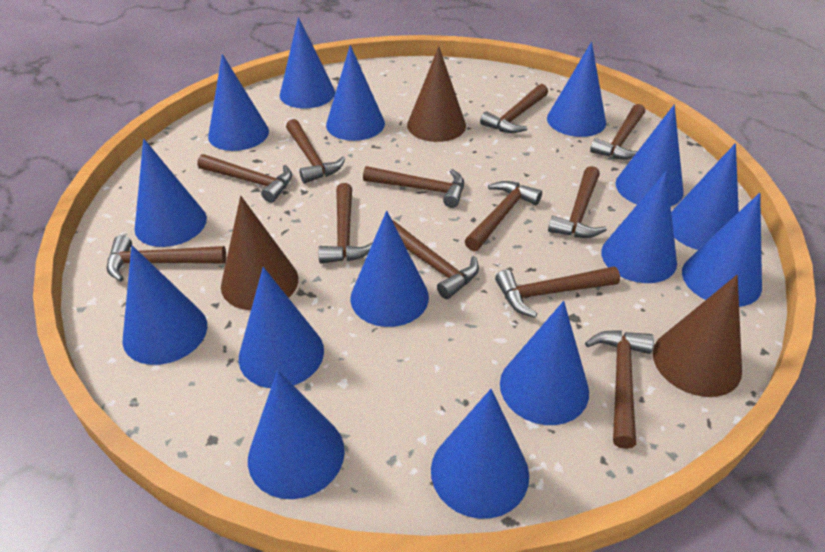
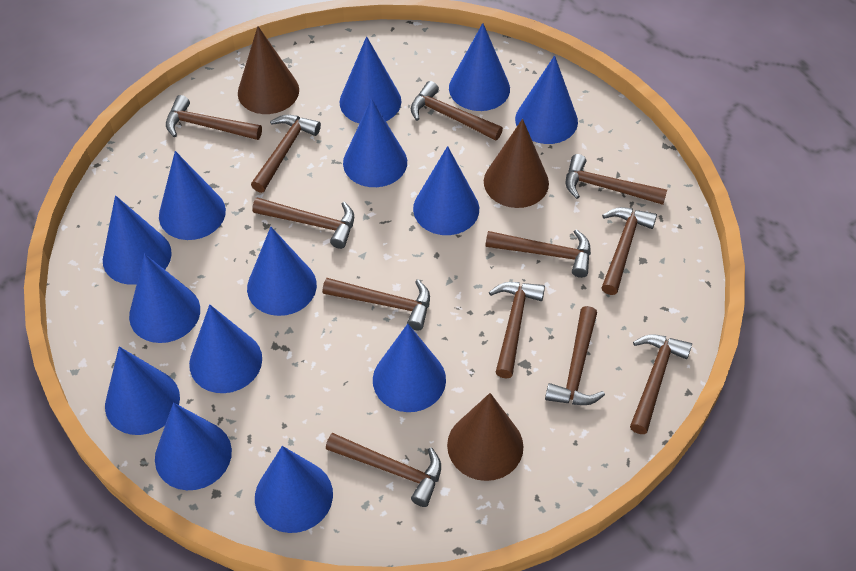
blue cone: 15 -> 14

